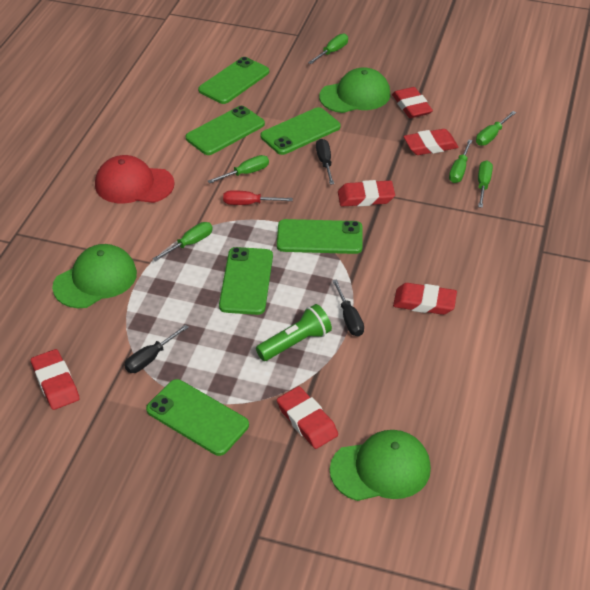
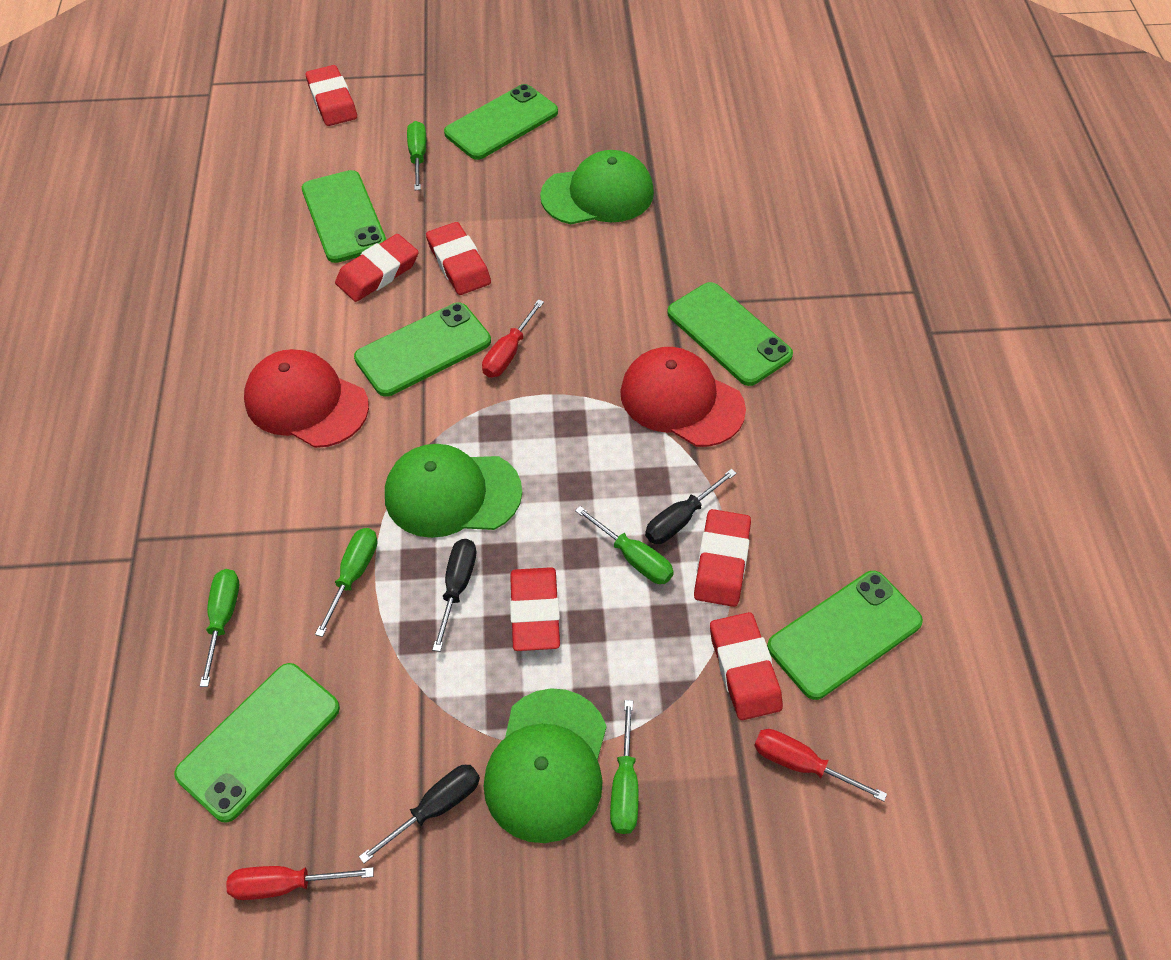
green flashlight: 1 -> 0
green screwdriver: 6 -> 5
red cap: 1 -> 2
red screwdriver: 1 -> 3

